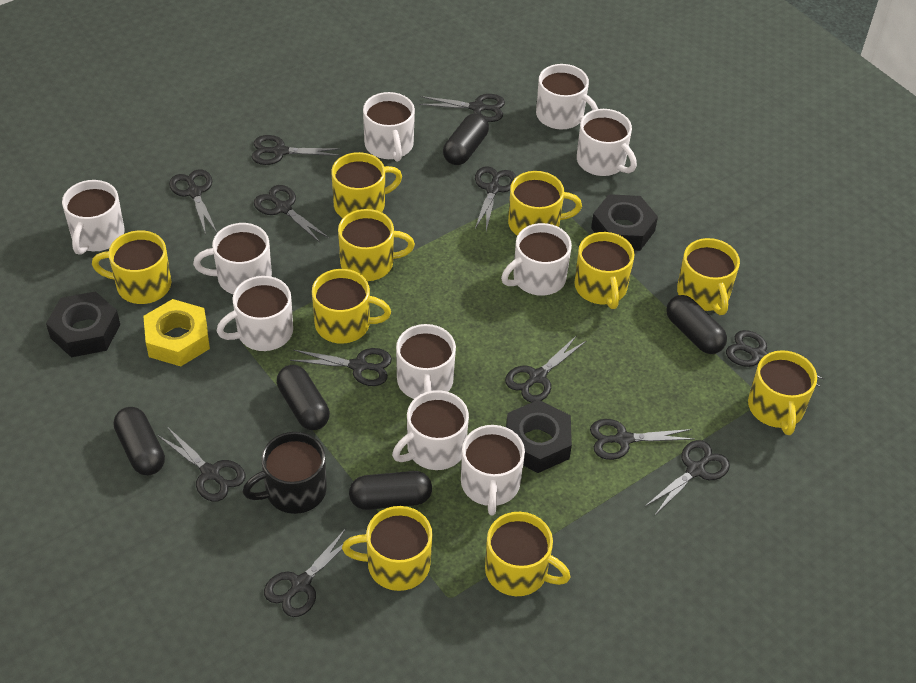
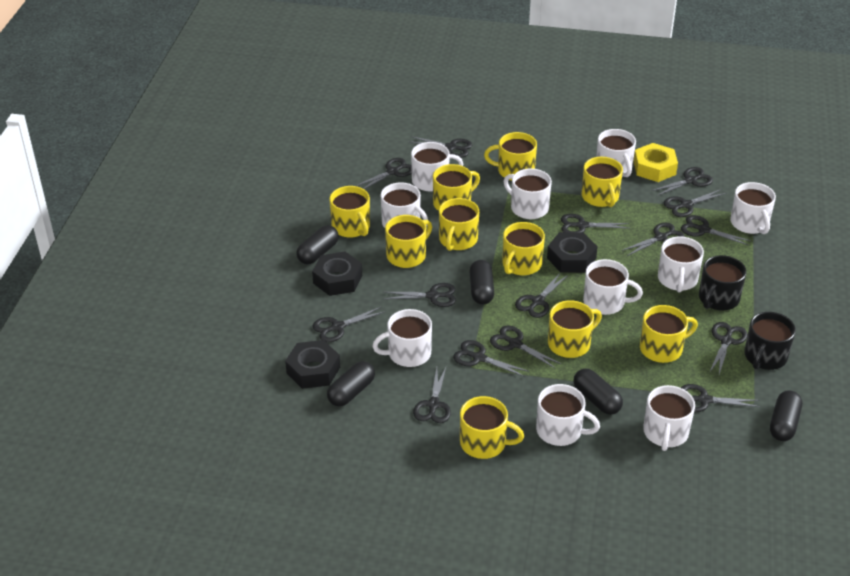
black mug: 1 -> 2
black scissors: 12 -> 15

